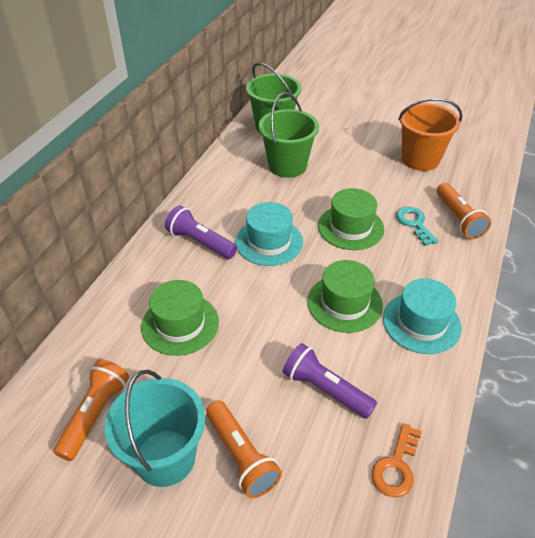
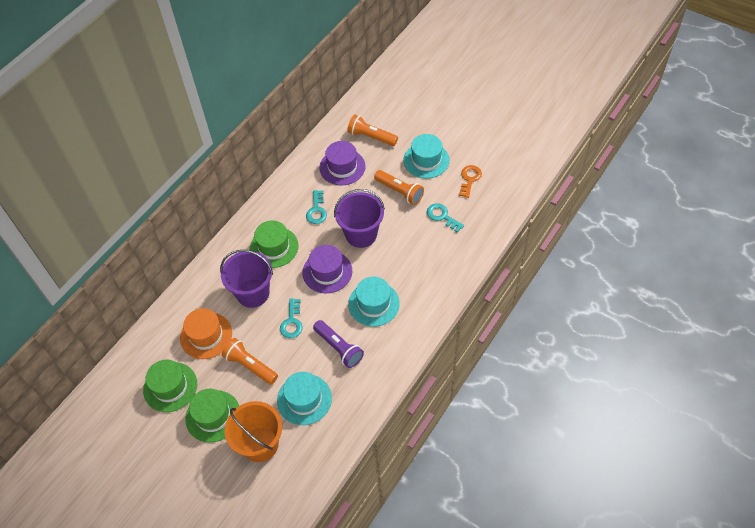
green bucket: 2 -> 0
orange hat: 0 -> 1
purple bucket: 0 -> 2
purple flashlight: 2 -> 1
purple hat: 0 -> 2
turquoise bucket: 1 -> 0
turquoise hat: 2 -> 3
turquoise key: 1 -> 3

